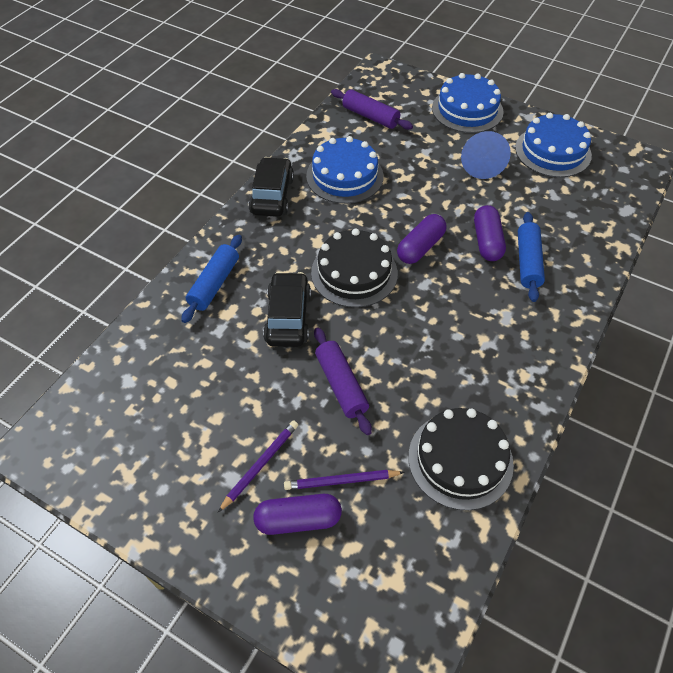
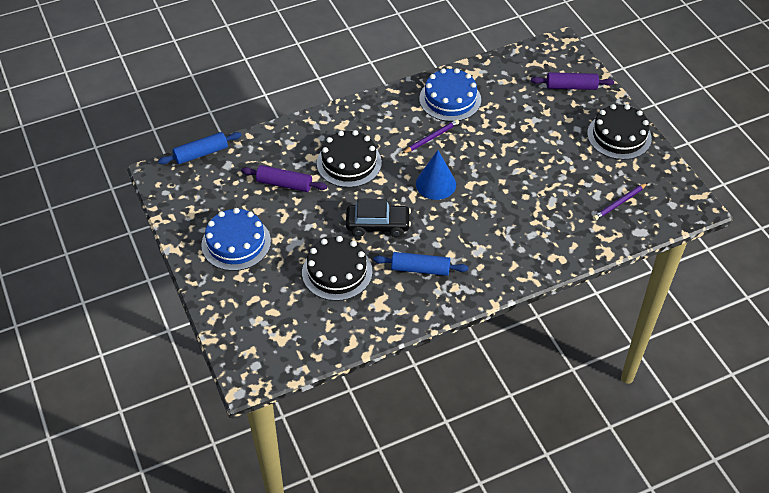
black cake: 2 -> 3
black car: 2 -> 1
blue cake: 3 -> 2
purple capsule: 3 -> 0

